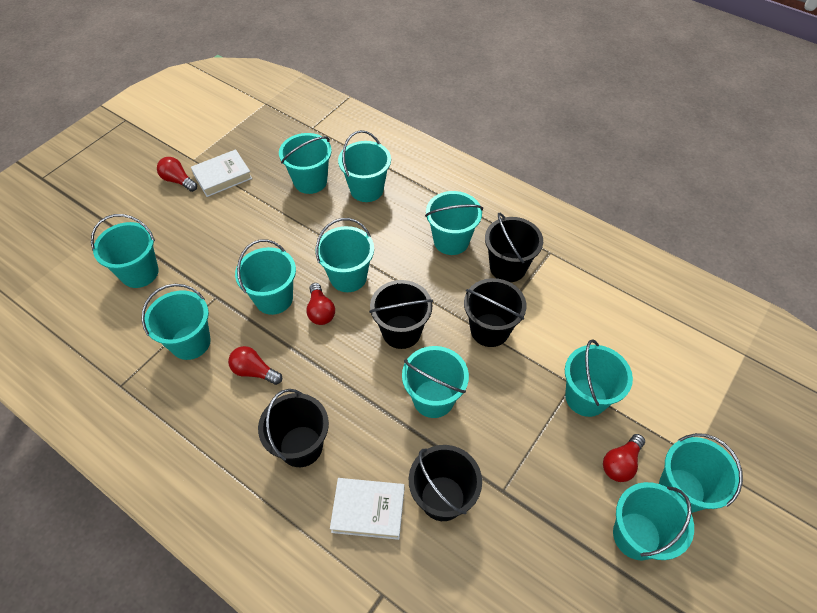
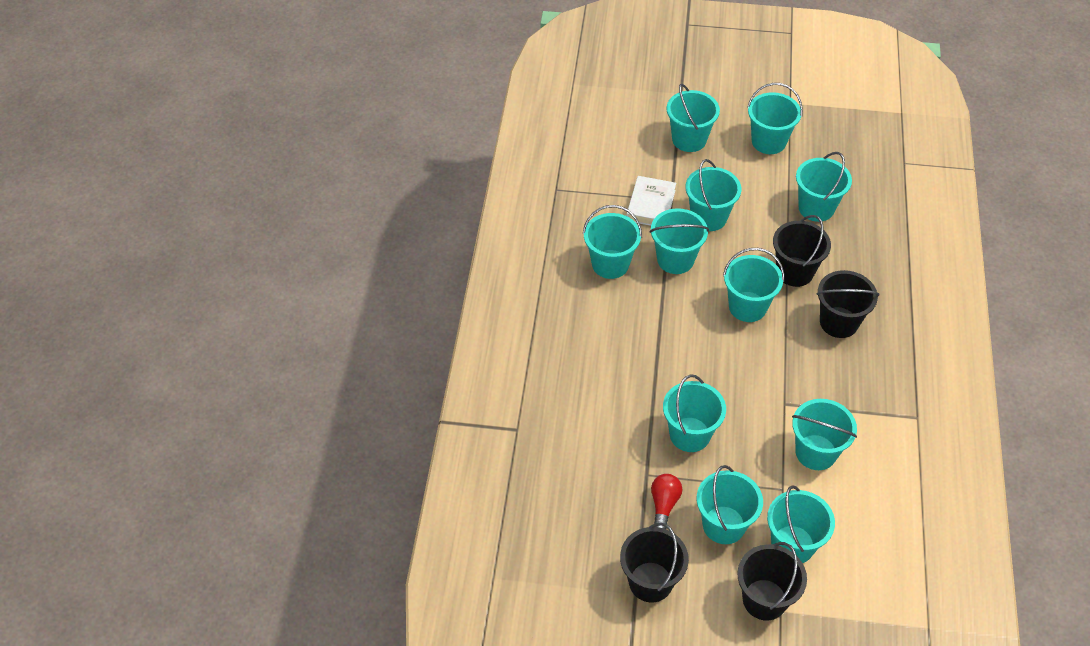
black bucket: 5 -> 4
red light bulb: 4 -> 1
white book: 2 -> 1

